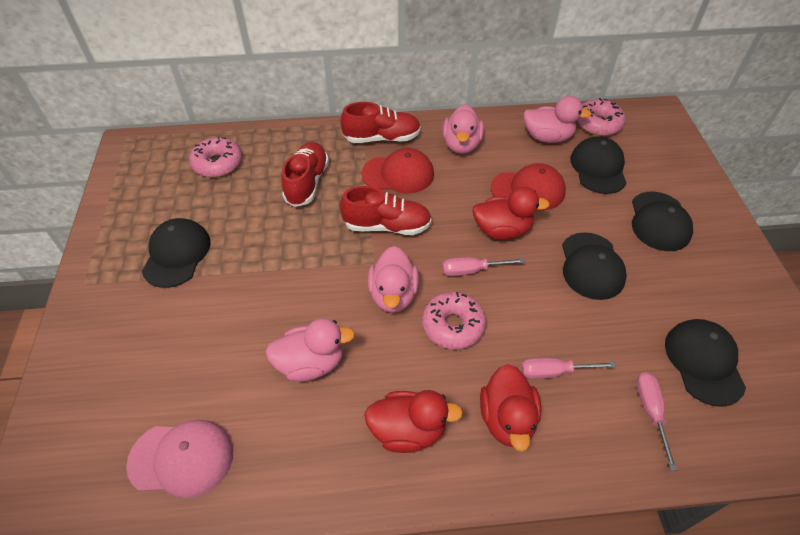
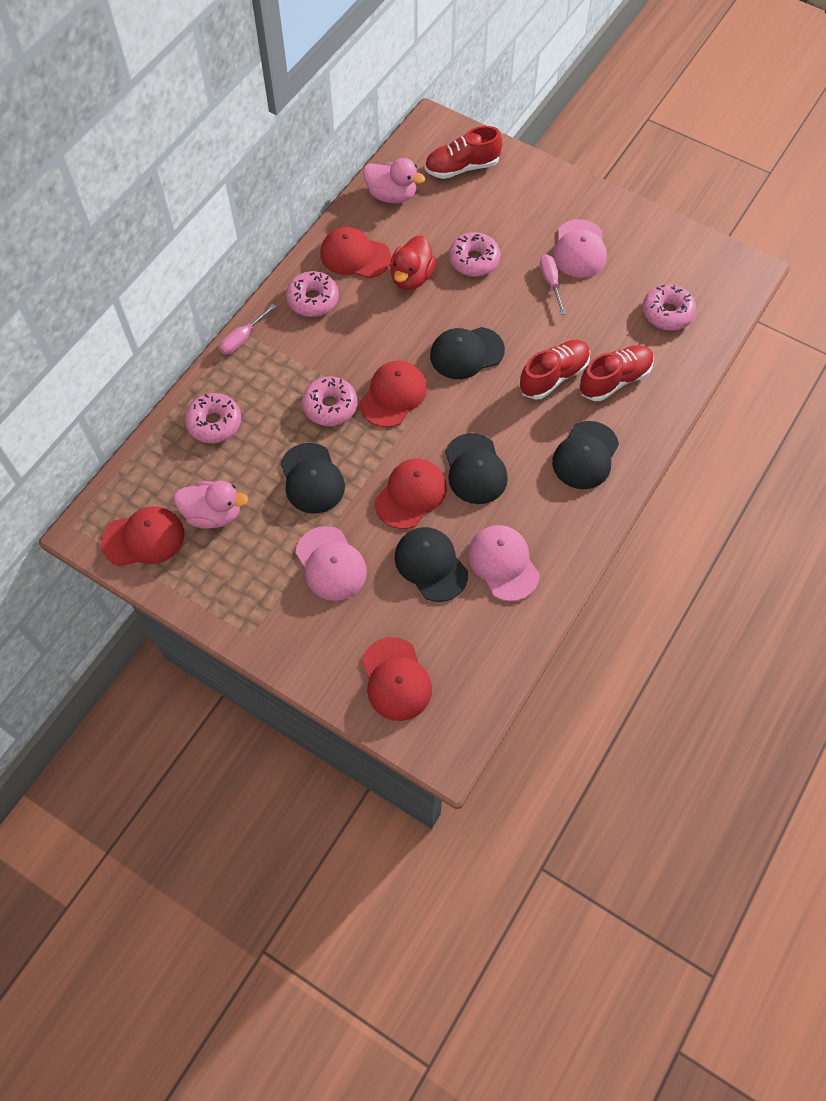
pink cap: 1 -> 3
pink donut: 3 -> 5
pink duck: 4 -> 2
pink screwdriver: 3 -> 2
red cap: 2 -> 5
red duck: 3 -> 1

